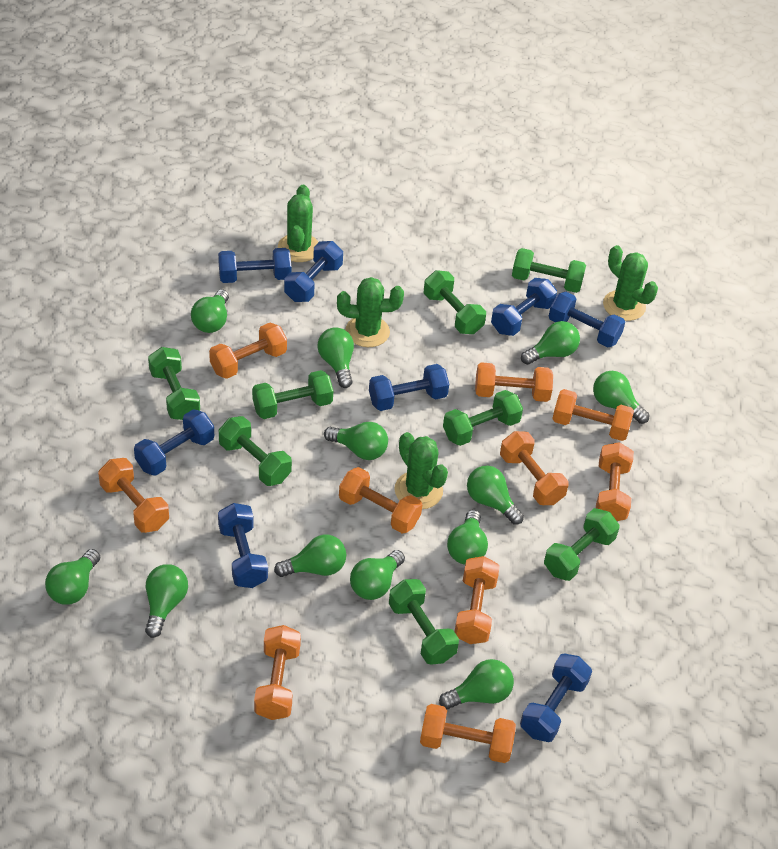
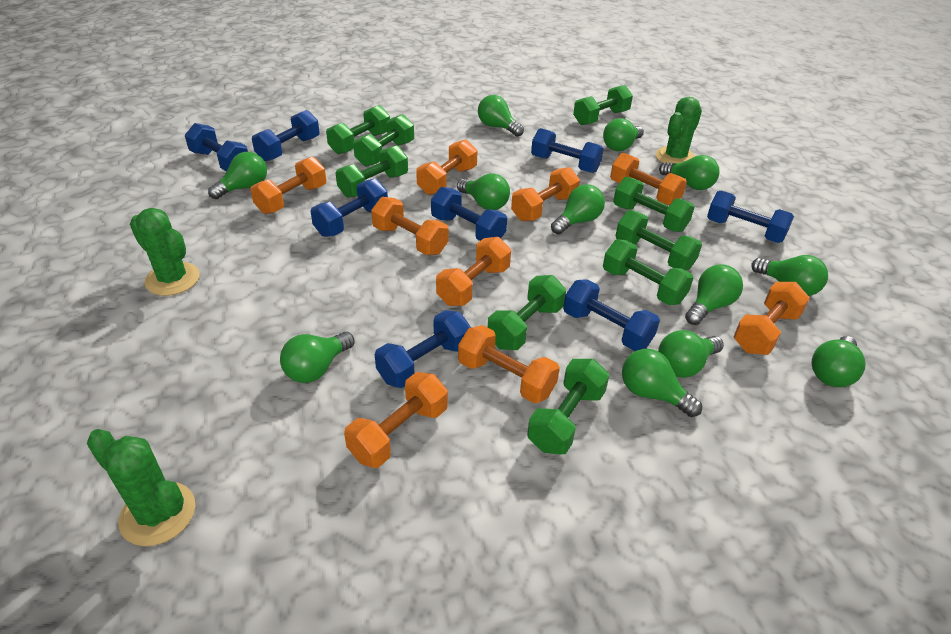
green cactus: 4 -> 3
green dumbbell: 8 -> 9
orange dumbbell: 10 -> 9

